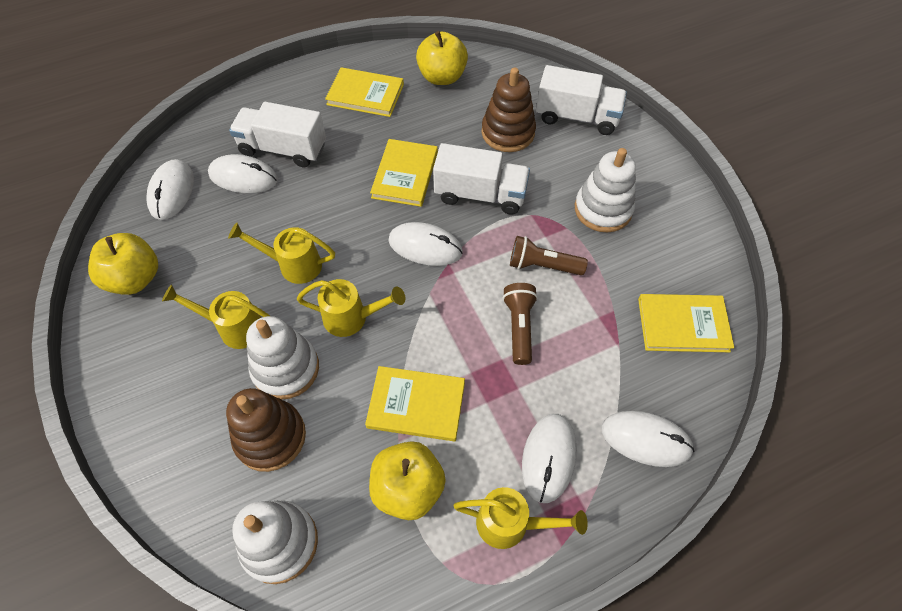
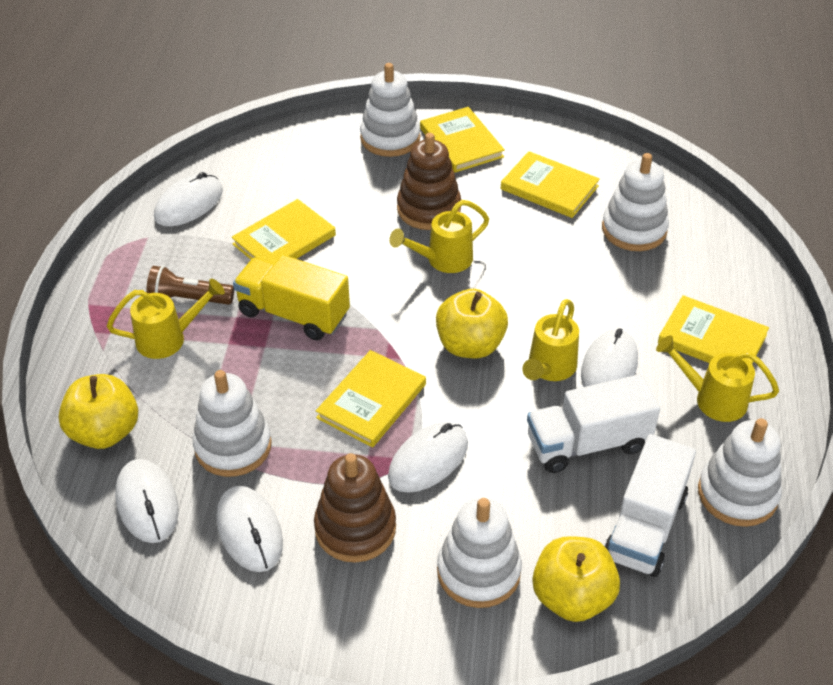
brown flashlight: 2 -> 1
white stacking toy: 3 -> 5
white truck: 3 -> 2
yellow book: 4 -> 5
yellow truck: 0 -> 1

